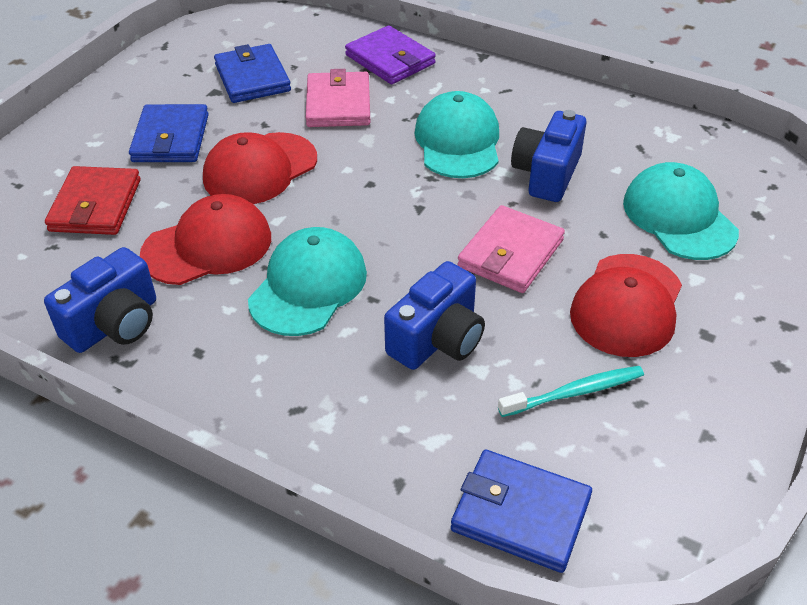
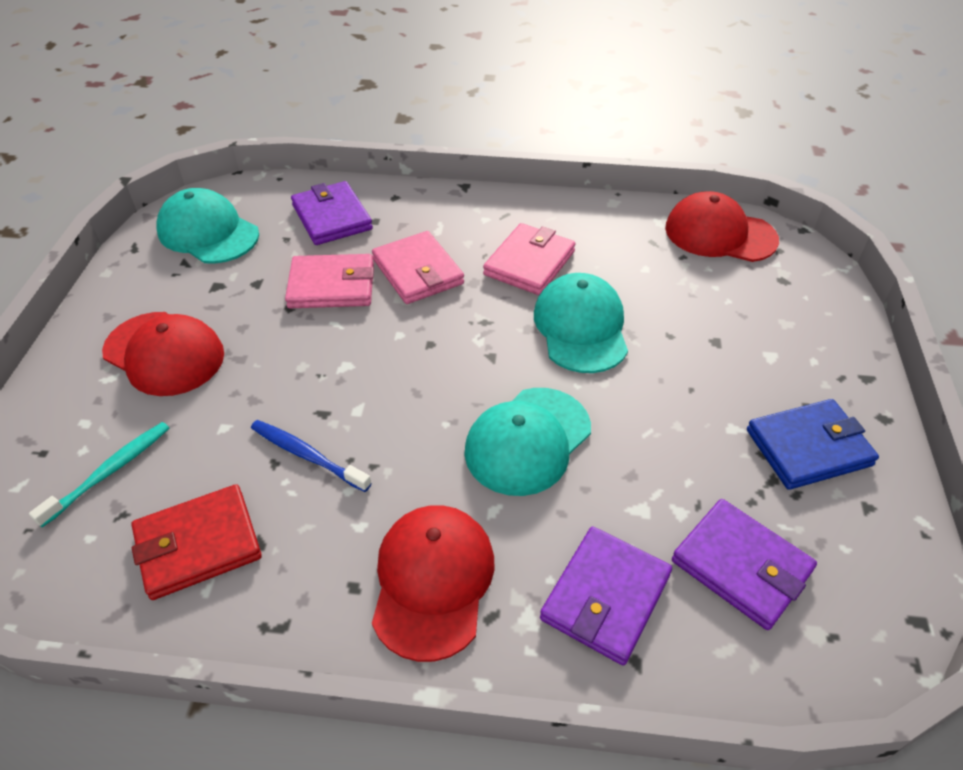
blue camera: 3 -> 0
blue toothbrush: 0 -> 1
blue wallet: 3 -> 1
pink wallet: 2 -> 3
purple wallet: 1 -> 3

